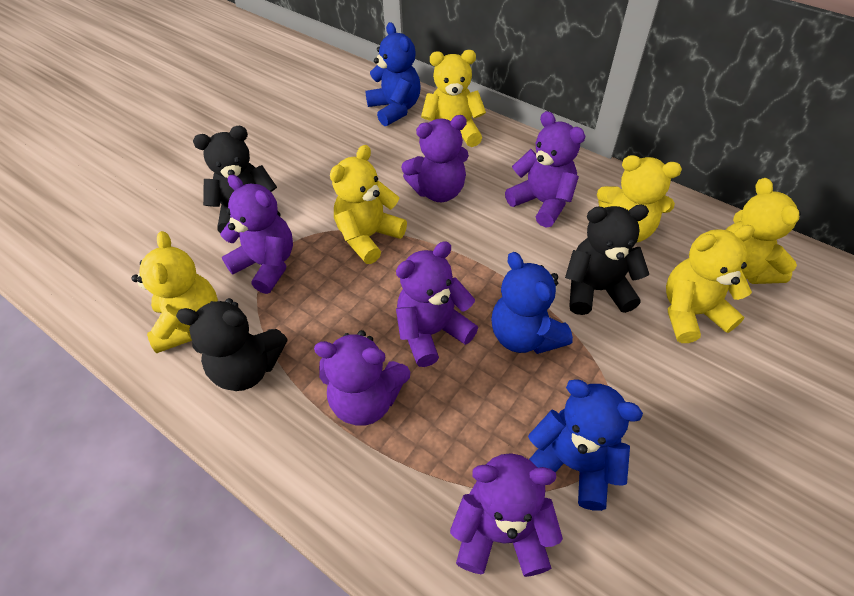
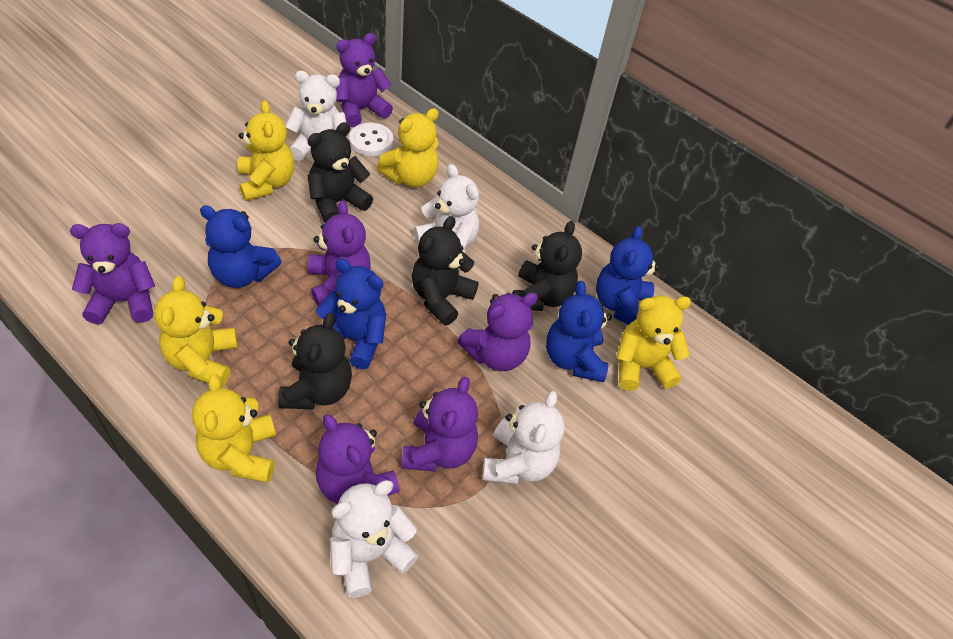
black teddy bear: 3 -> 4
blue teddy bear: 3 -> 4
white button: 0 -> 1
white teddy bear: 0 -> 4
yellow teddy bear: 6 -> 5

